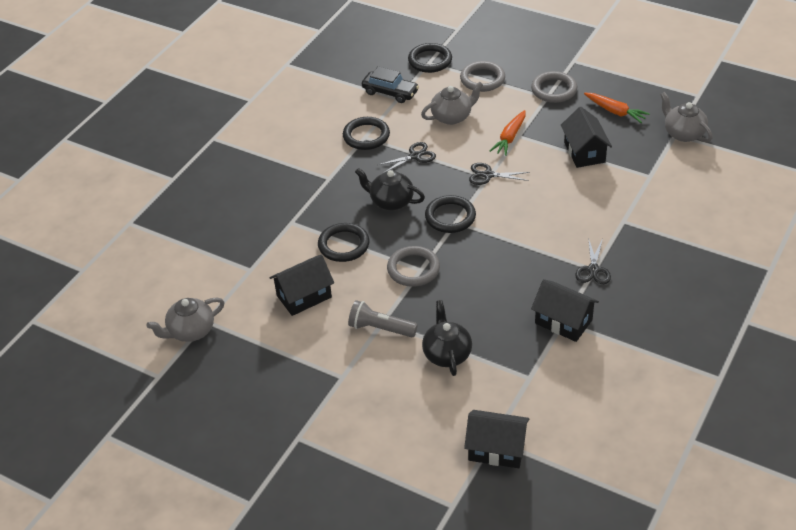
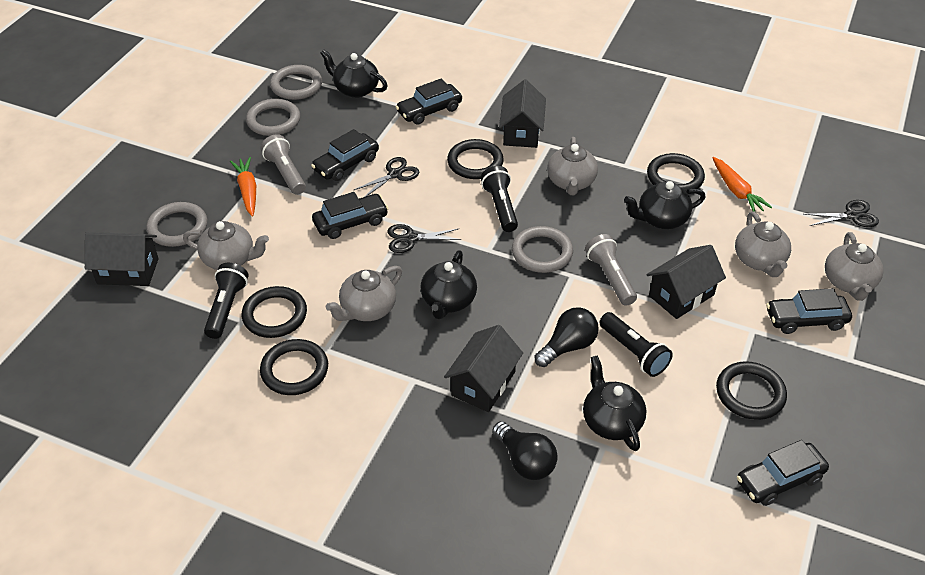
black car: 1 -> 5
black flashlight: 0 -> 3
black light bulb: 0 -> 2
black ring: 4 -> 5
black teapot: 2 -> 4
grey flashlight: 1 -> 2
grey ring: 3 -> 4
grey teapot: 3 -> 5

